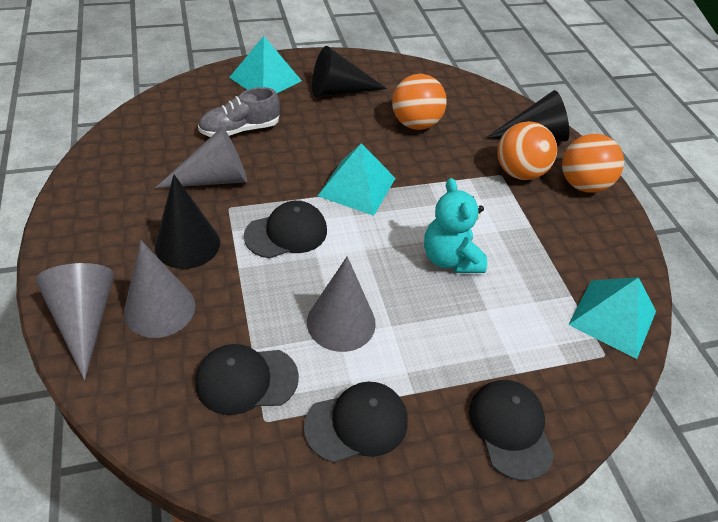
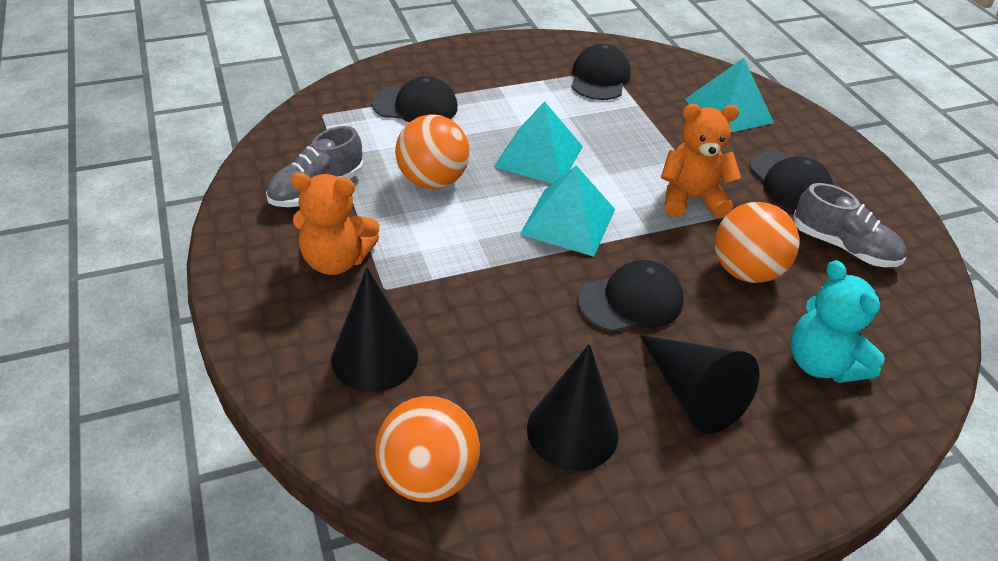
grey cone: 4 -> 0
grey shoe: 1 -> 2
orange teddy bear: 0 -> 2

